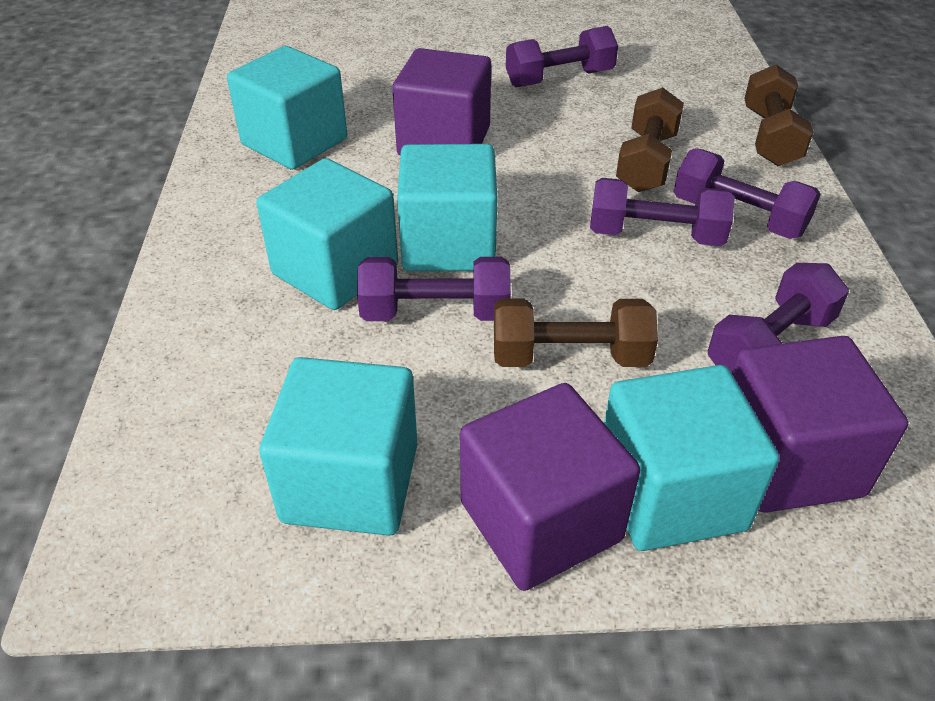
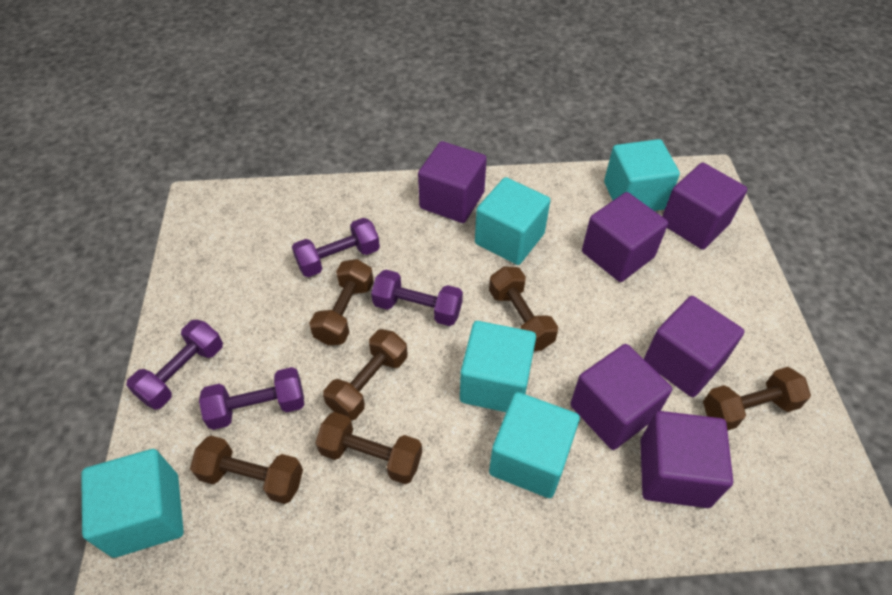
brown dumbbell: 3 -> 6
purple cube: 3 -> 6
purple dumbbell: 5 -> 4

